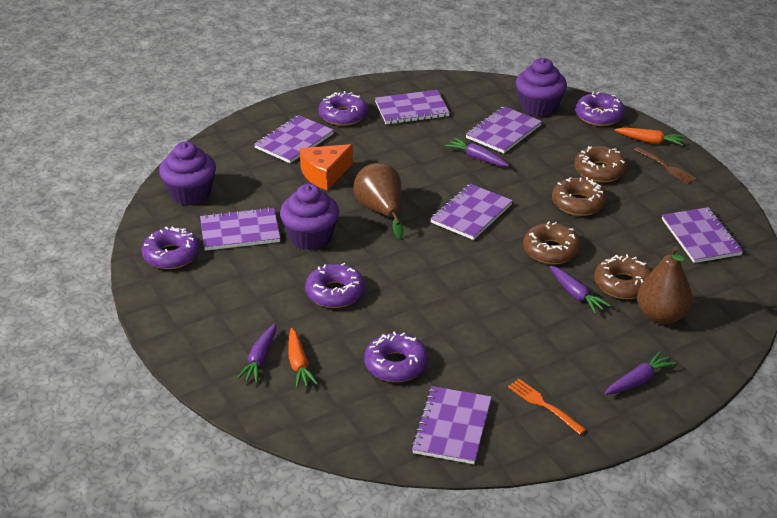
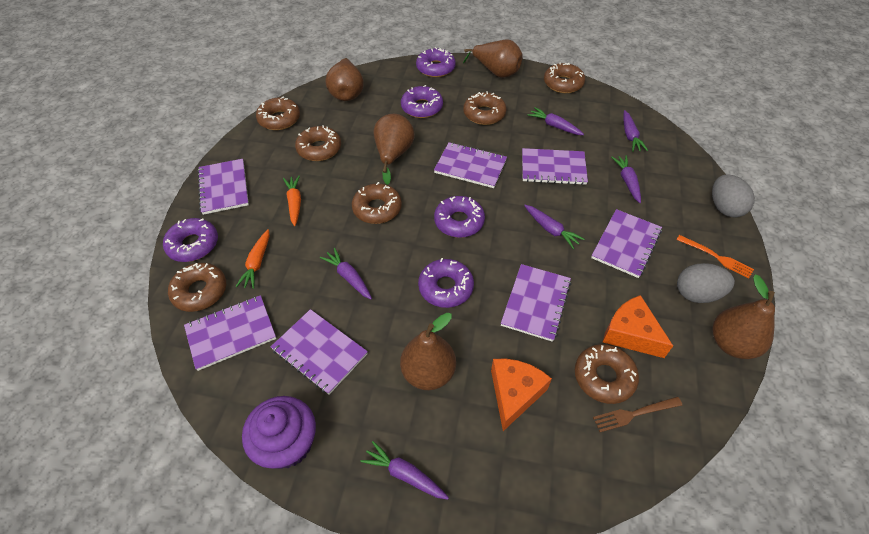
brown donut: 4 -> 7
brown pear: 2 -> 5
grey egg: 0 -> 2
orange cheese: 1 -> 2
purple carrot: 4 -> 6
purple cupcake: 3 -> 1

